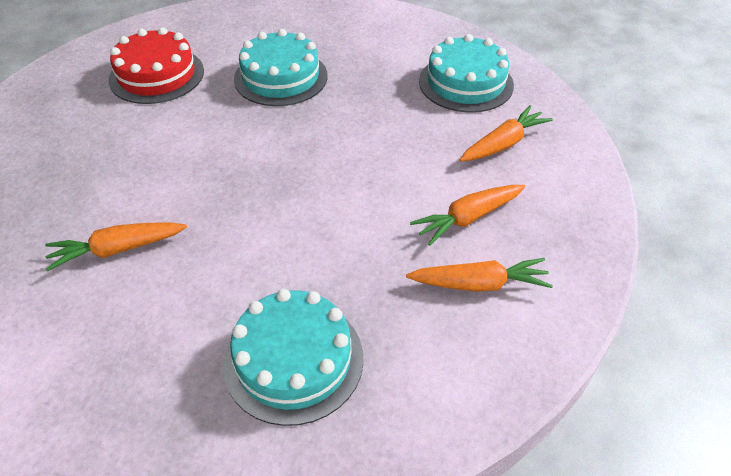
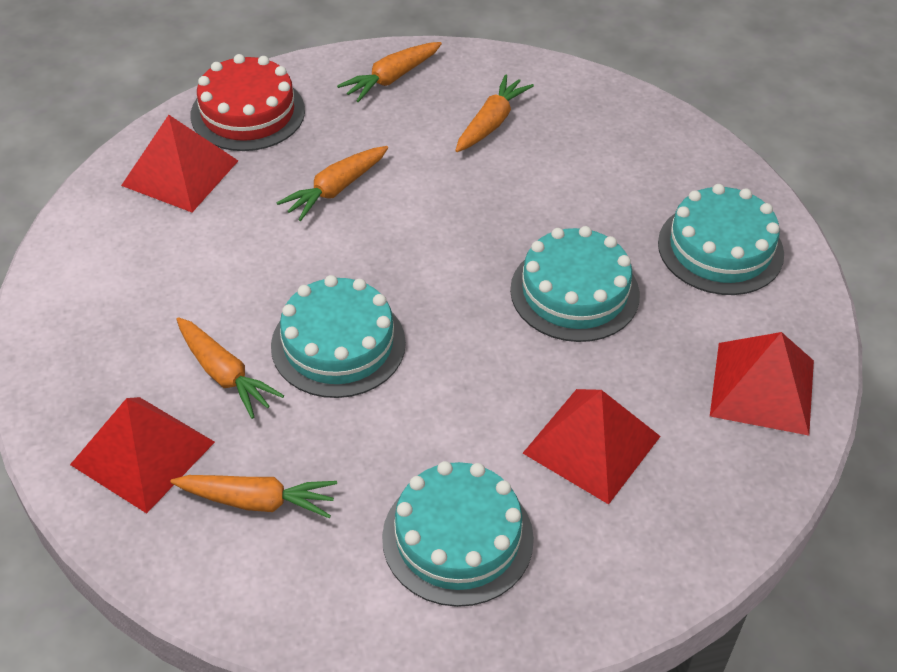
orange carrot: 4 -> 5
red pyramid: 0 -> 4
turquoise cake: 3 -> 4

